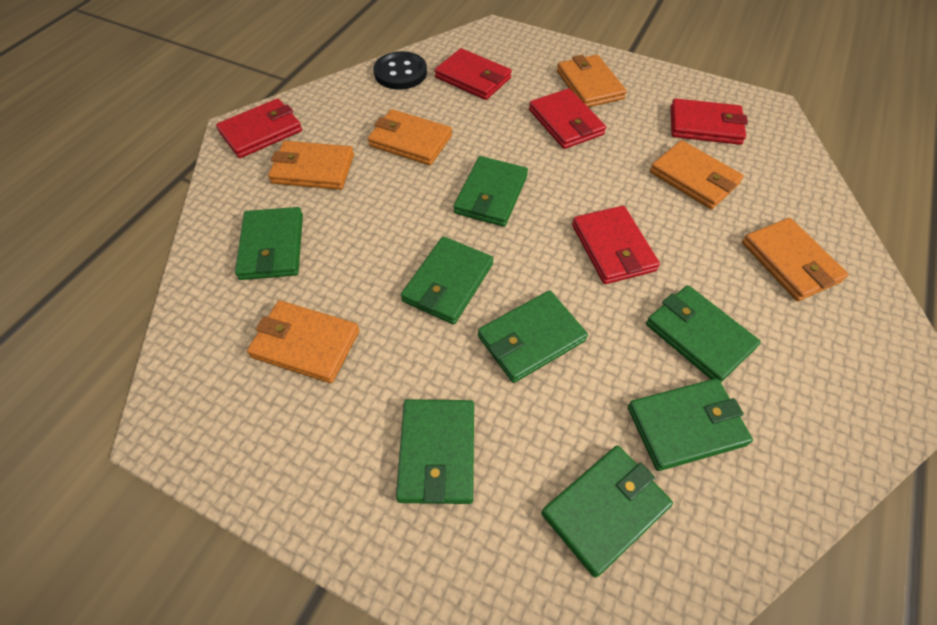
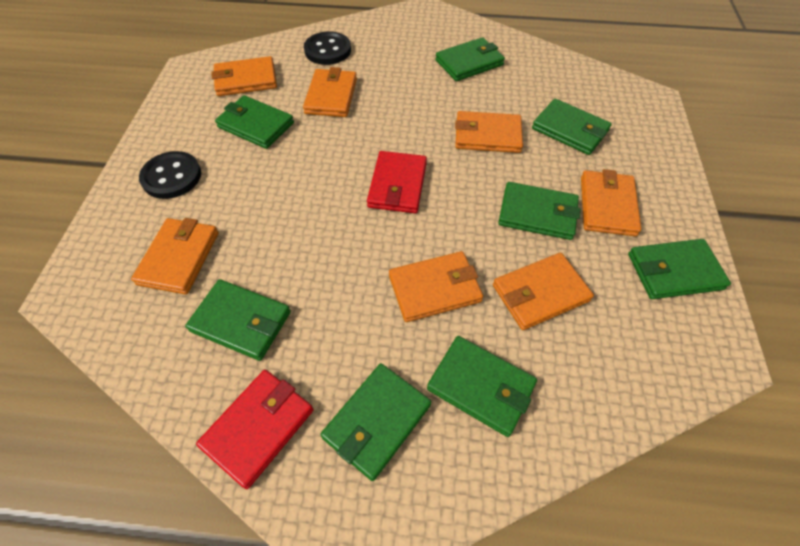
black button: 1 -> 2
orange wallet: 6 -> 7
red wallet: 5 -> 2

